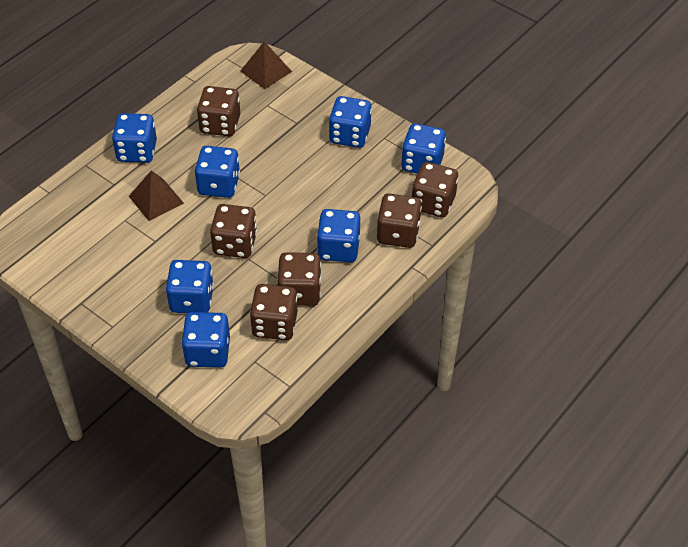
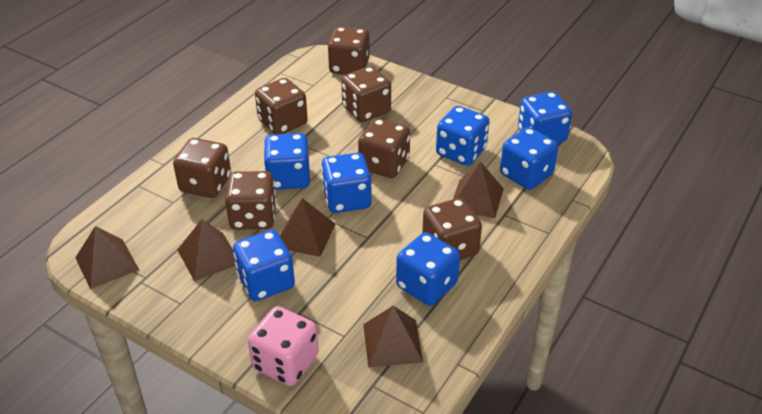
brown dice: 6 -> 7
brown pyramid: 2 -> 5
pink dice: 0 -> 1

